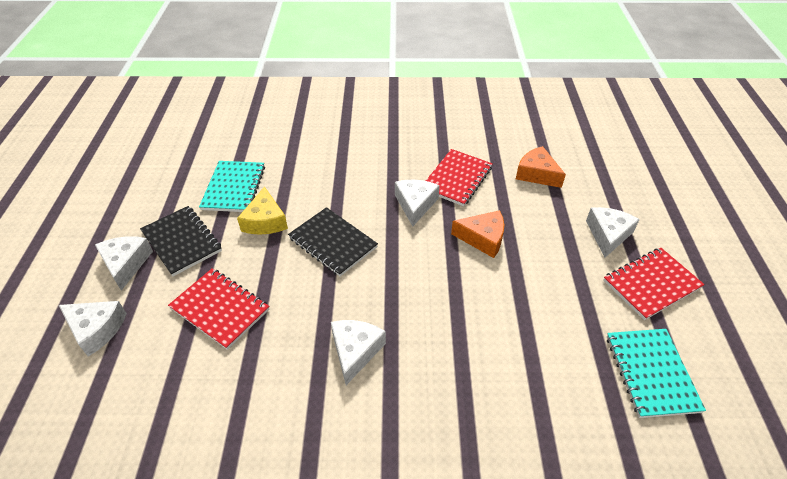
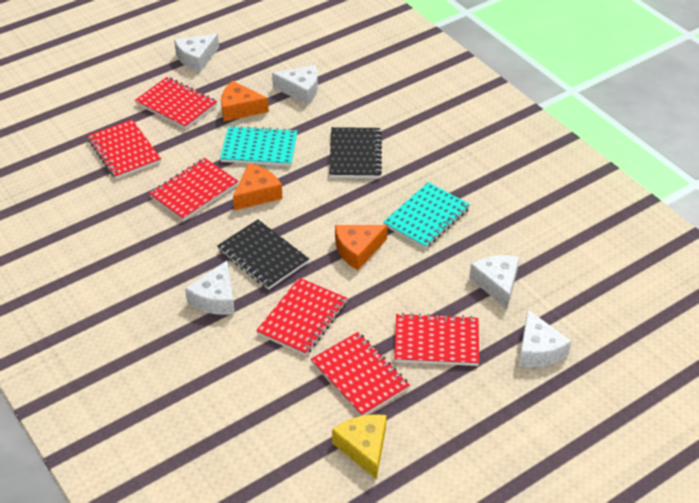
orange cheese: 2 -> 3
red notebook: 3 -> 6

